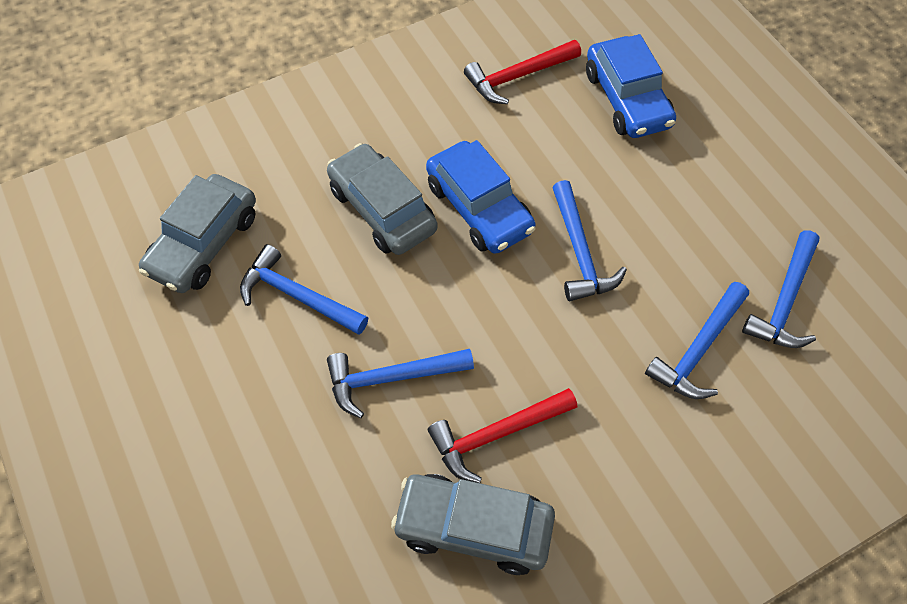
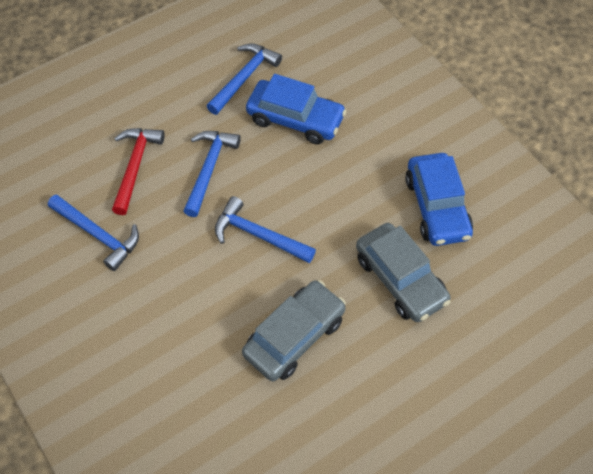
blue hammer: 5 -> 4
grey car: 3 -> 2
red hammer: 2 -> 1

